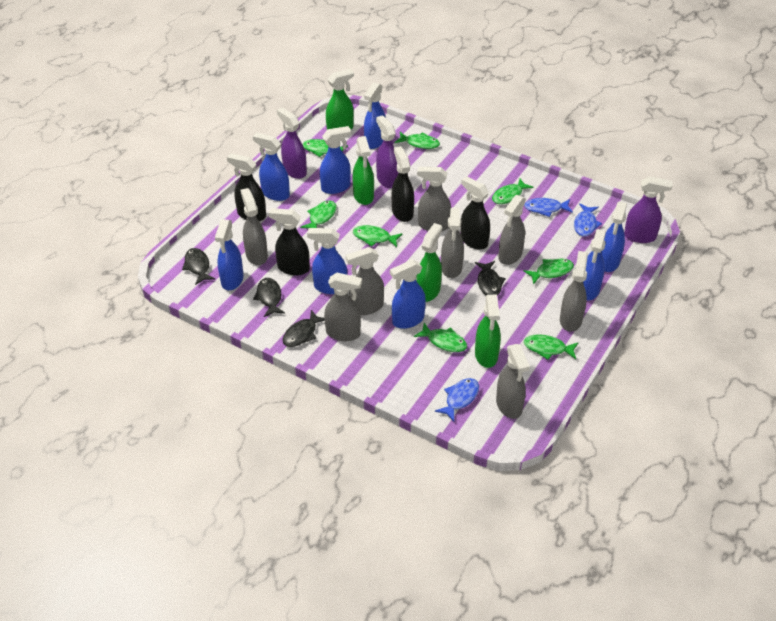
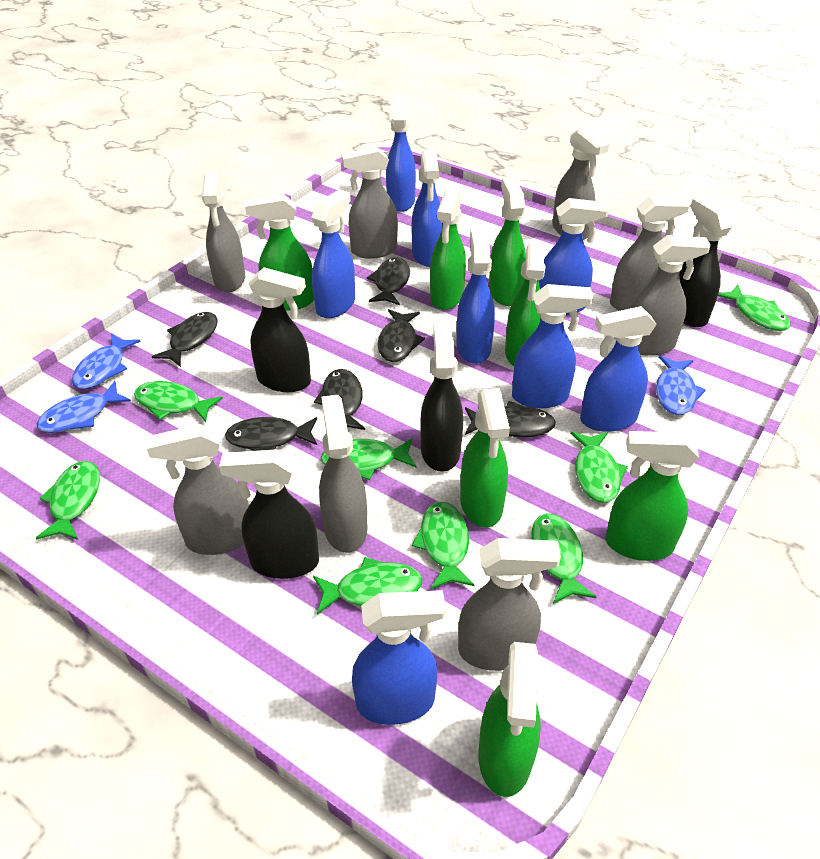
black fish: 4 -> 6
green spray bottle: 4 -> 7
purple spray bottle: 3 -> 0

